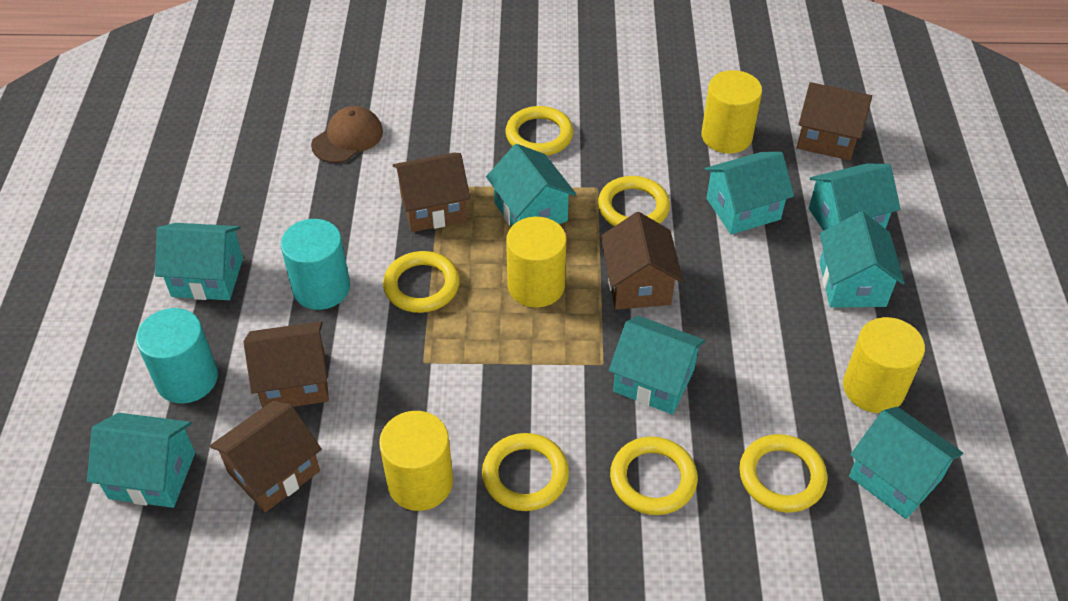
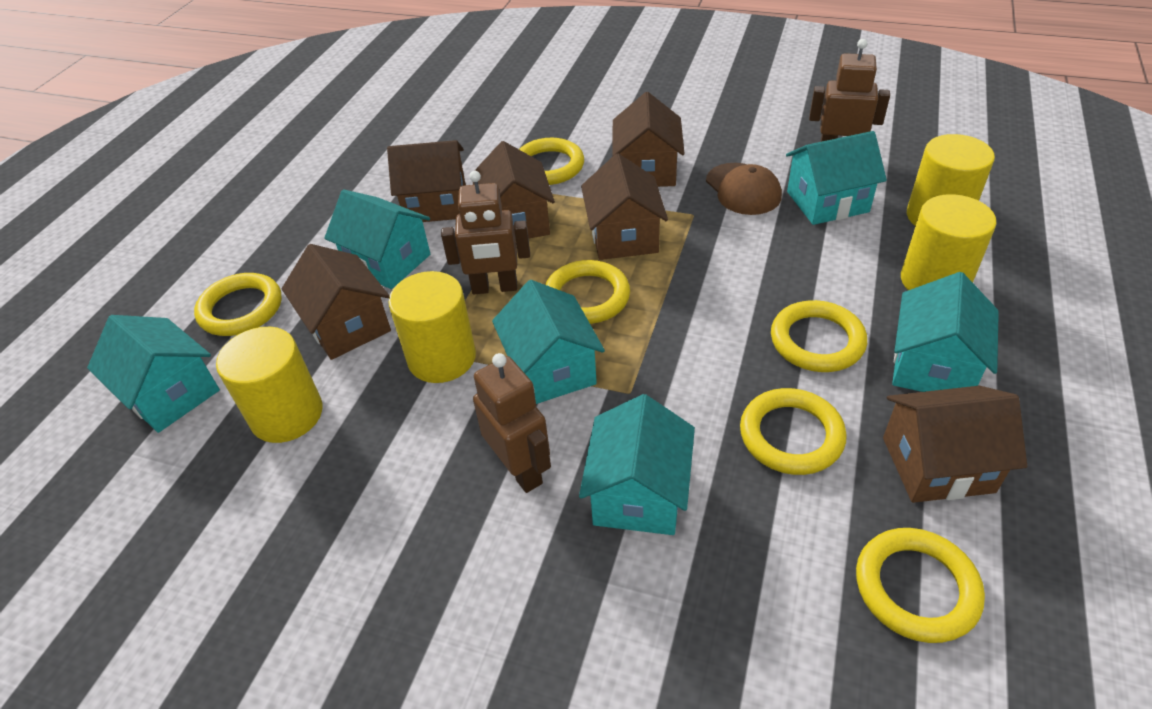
brown house: 5 -> 6
brown robot: 0 -> 3
turquoise cylinder: 2 -> 0
turquoise house: 8 -> 6

